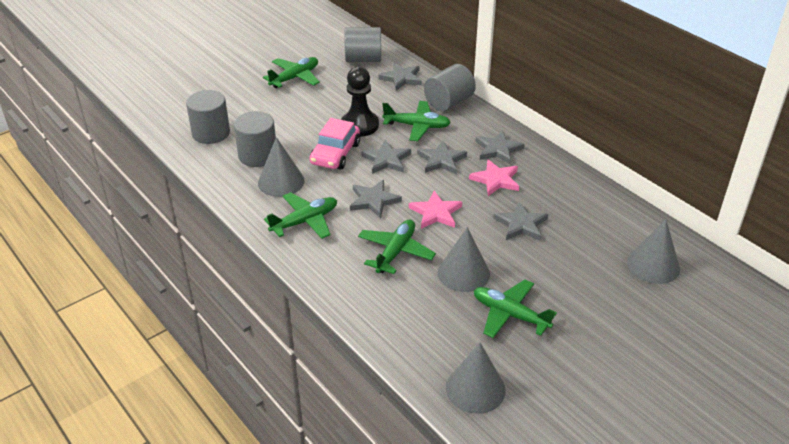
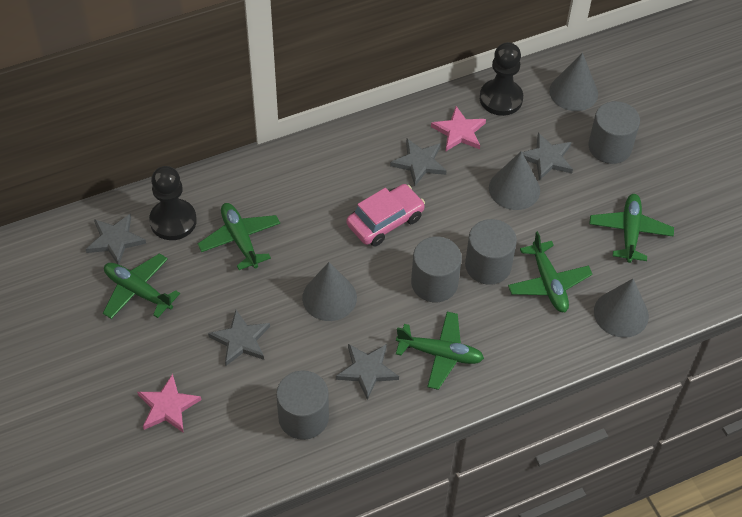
black pawn: 1 -> 2
grey star: 6 -> 5

